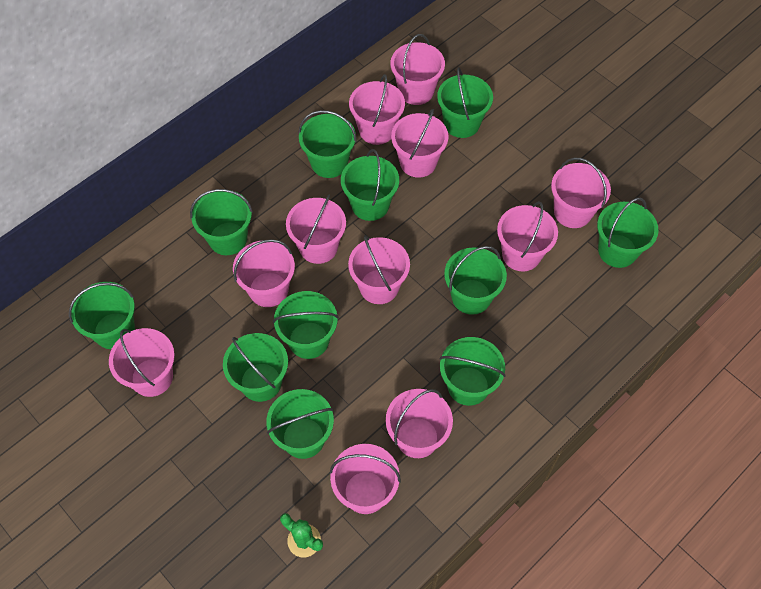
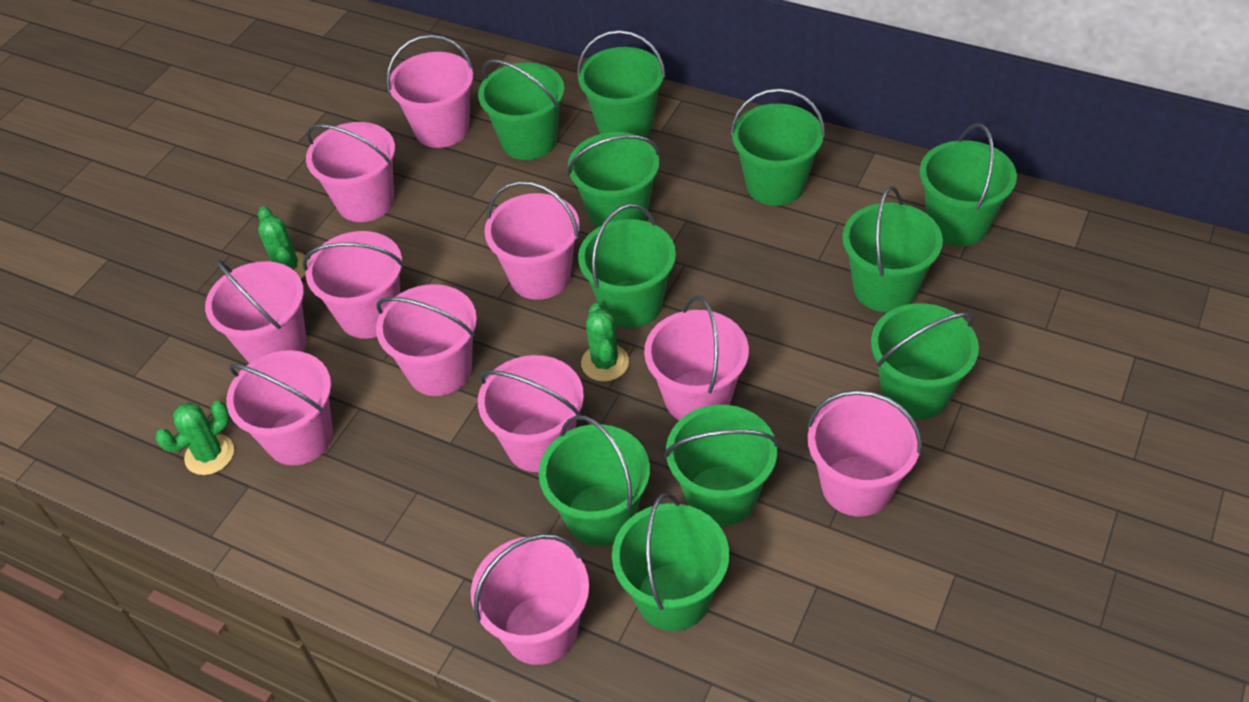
green cactus: 1 -> 3

